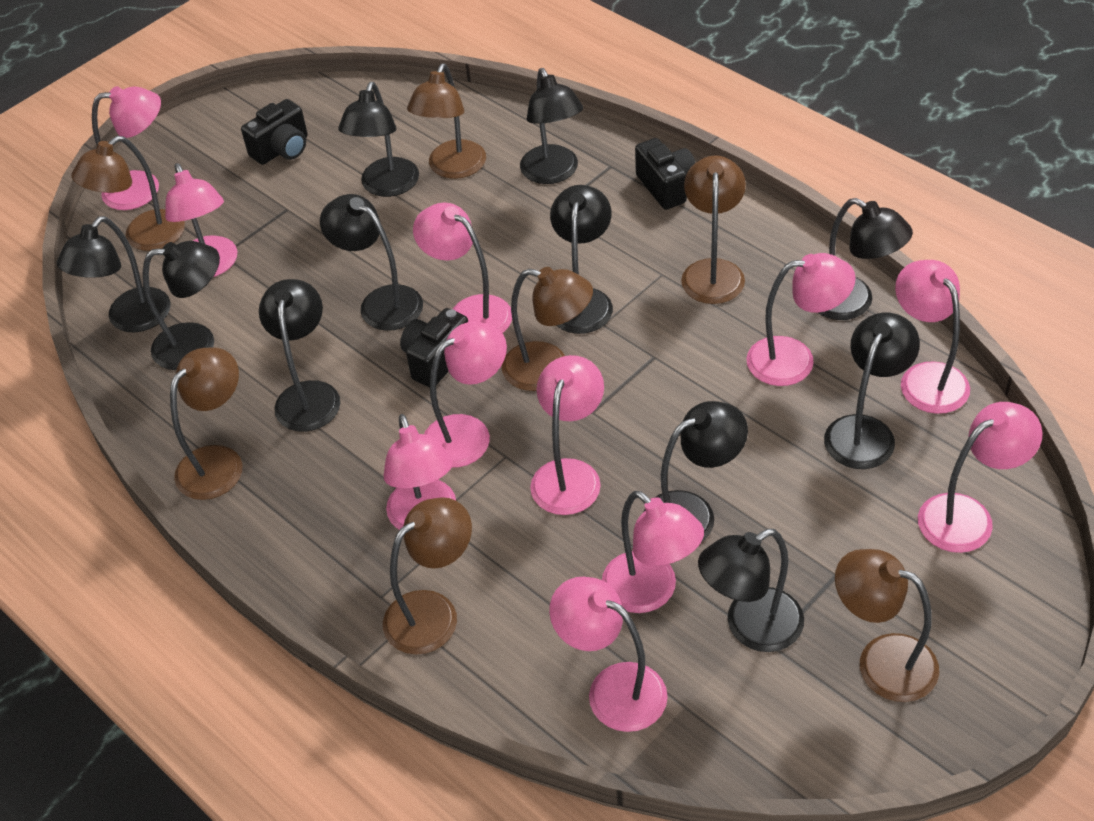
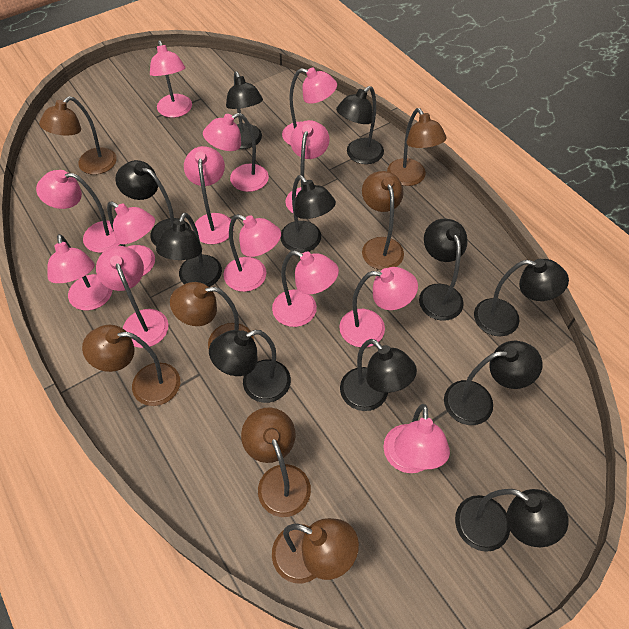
black camera: 3 -> 0
pink lamp: 11 -> 13

